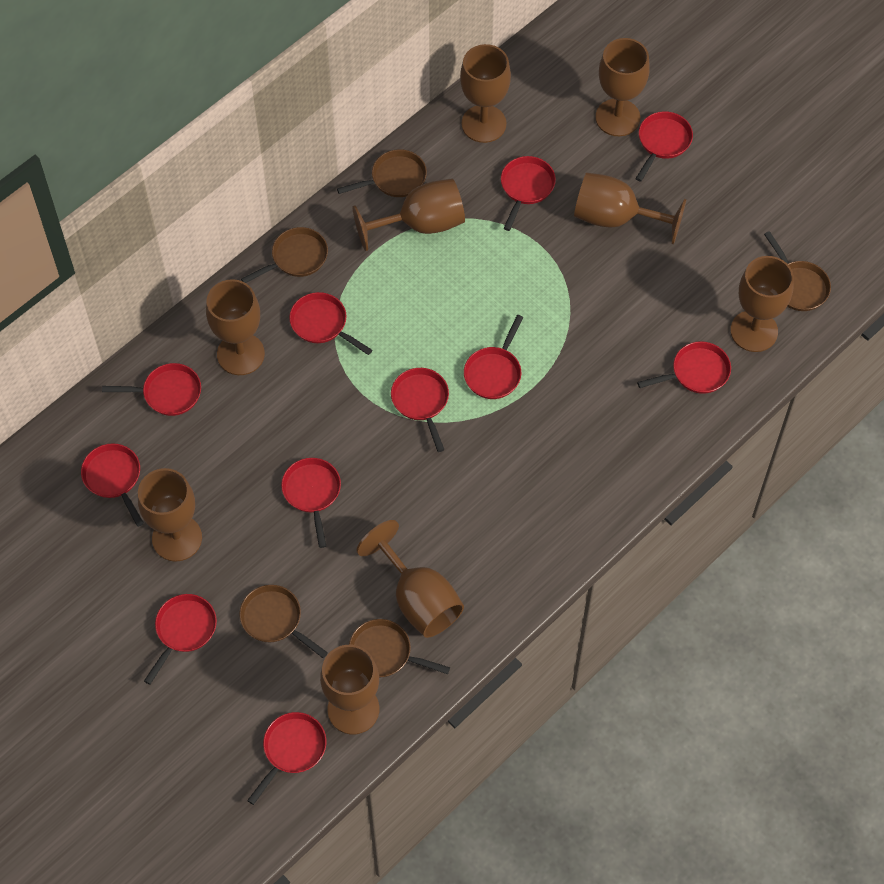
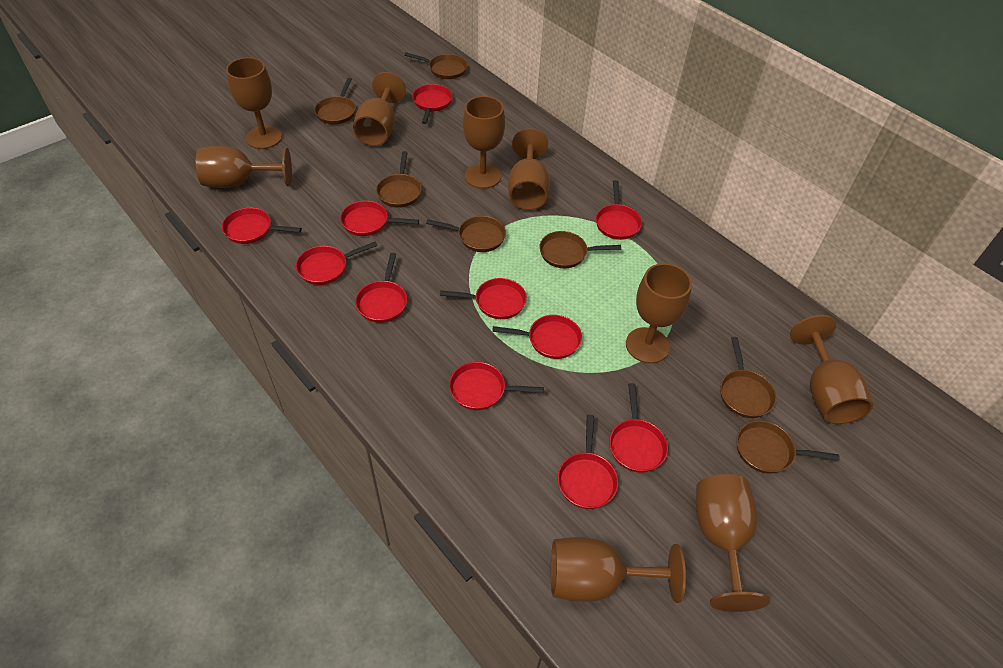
brown pan: 5 -> 7

